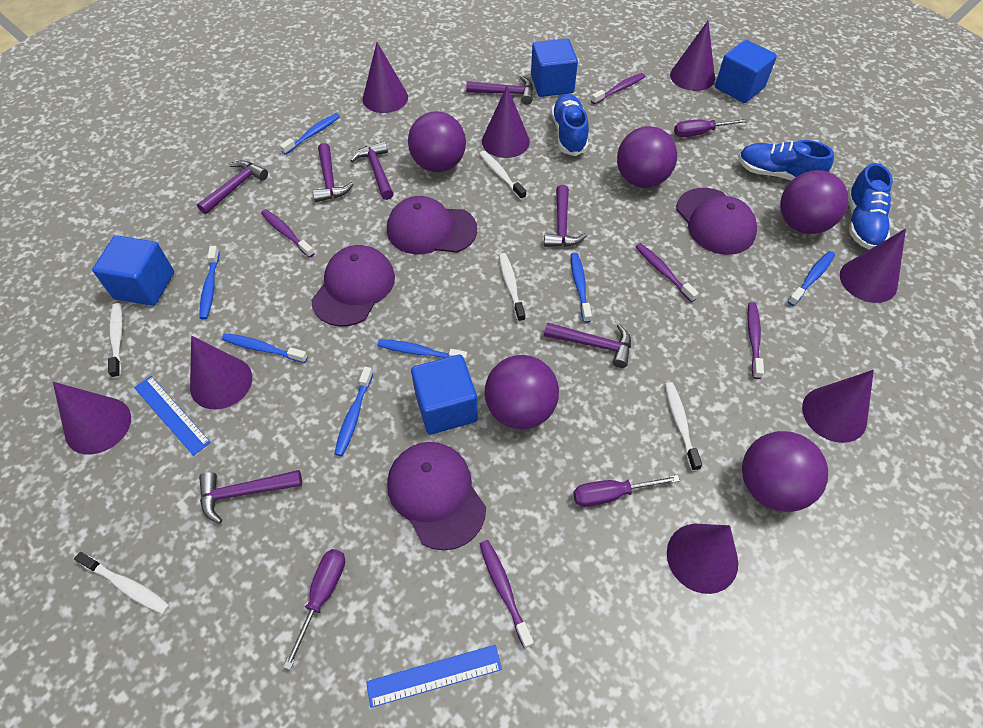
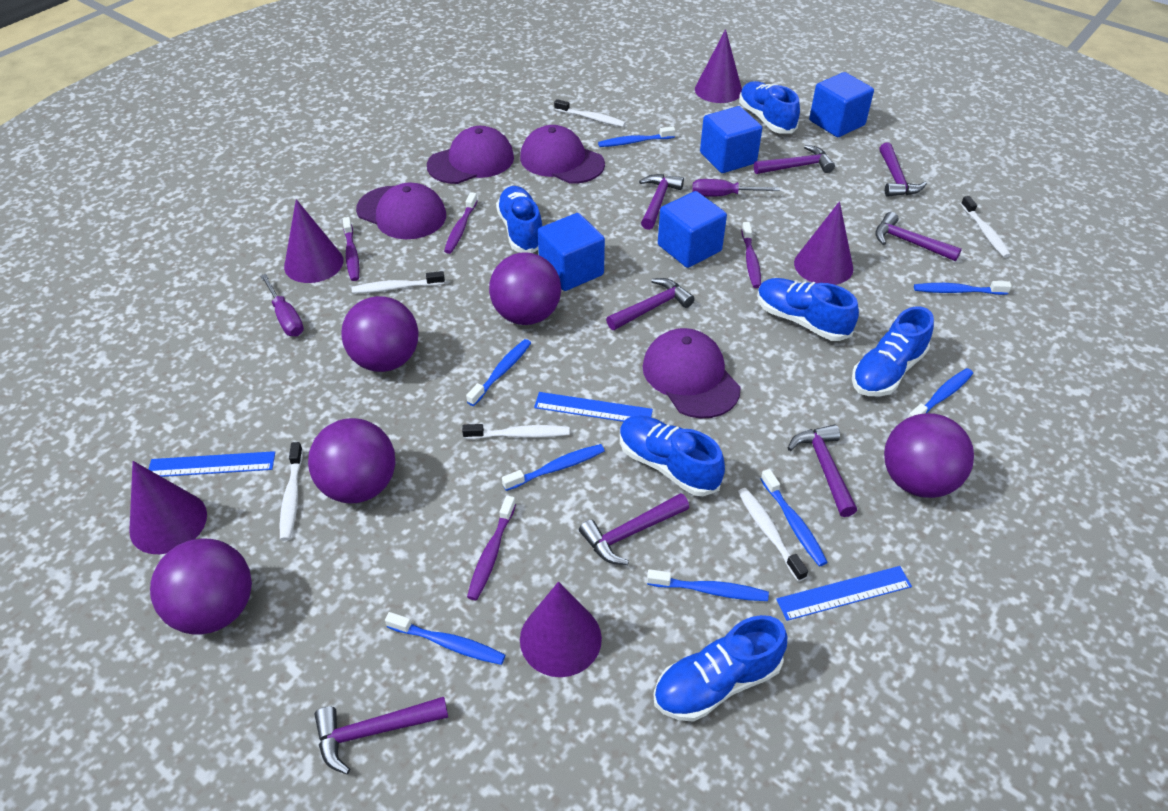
blue ruler: 2 -> 3
blue shoe: 3 -> 6
blue toothbrush: 7 -> 8
purple cone: 8 -> 5
purple hammer: 7 -> 8
purple screwdriver: 3 -> 2
purple toothbrush: 5 -> 4
white toothbrush: 5 -> 6

